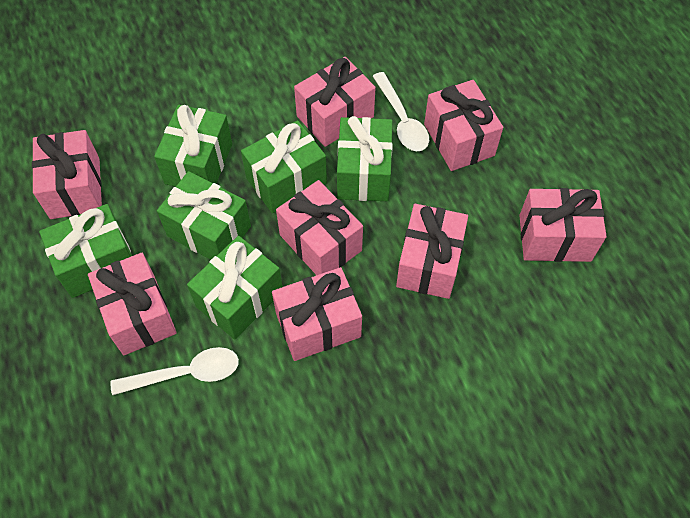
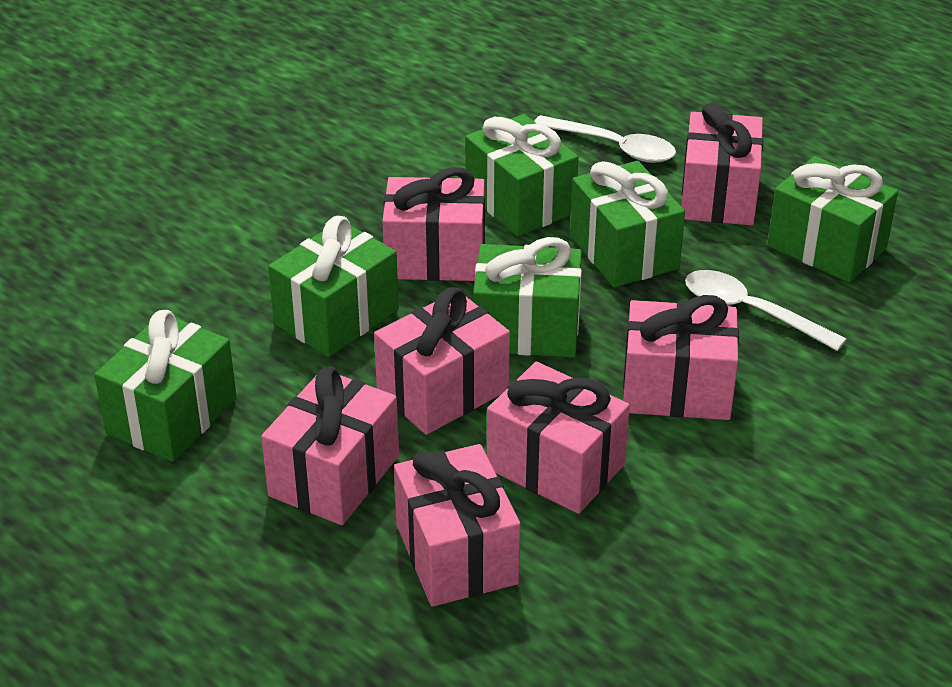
pink gift: 8 -> 7

